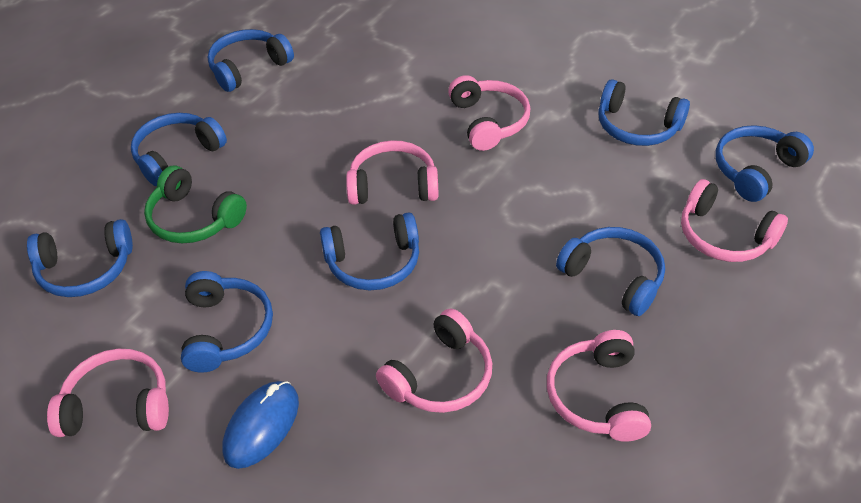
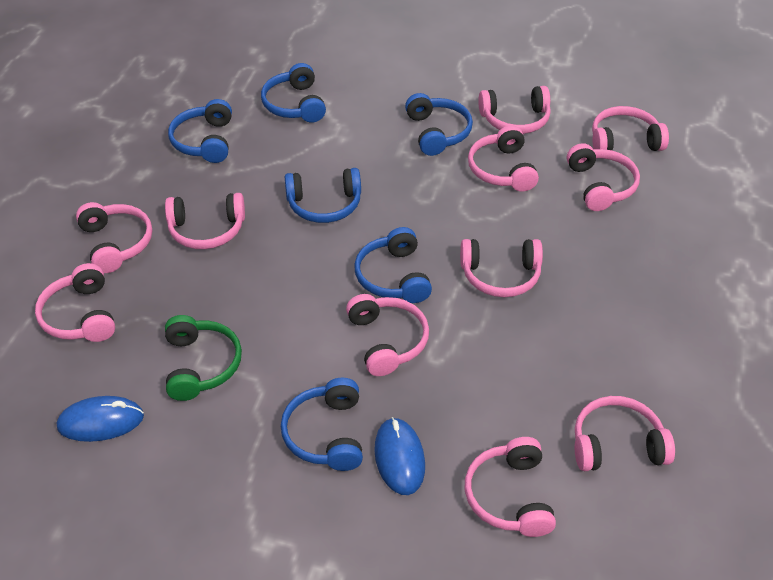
blue headphones: 8 -> 6
blue mouse: 1 -> 2
pink headphones: 6 -> 11

